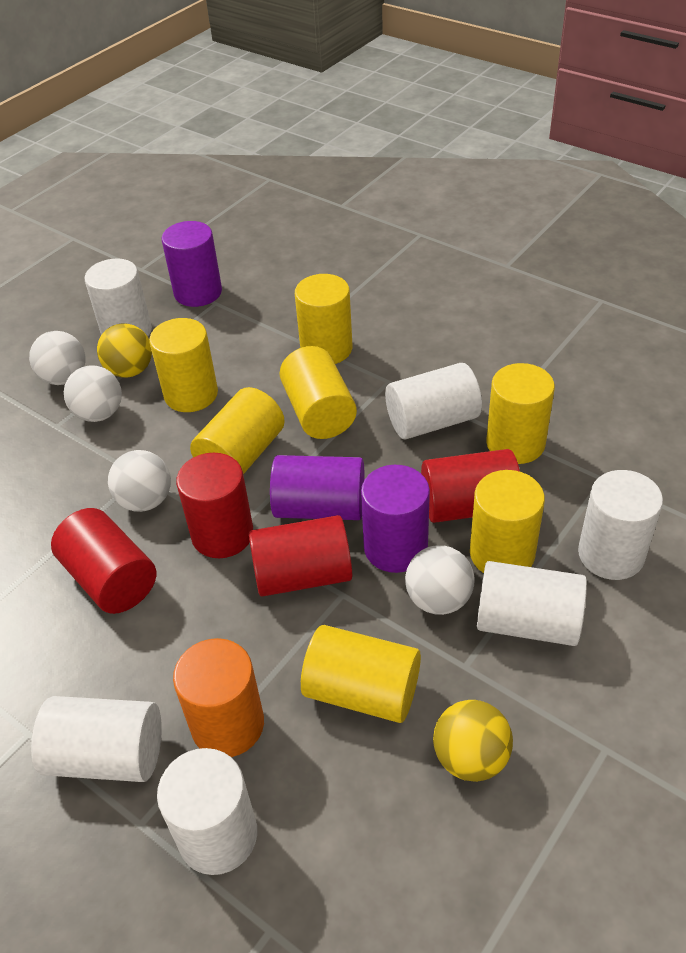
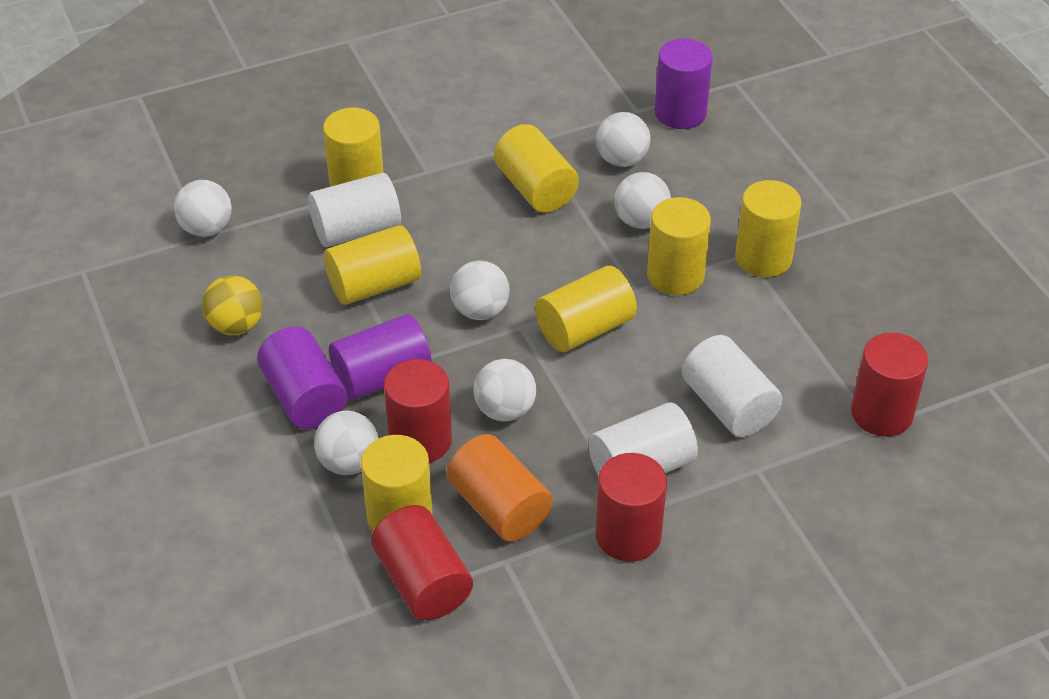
white ball: 4 -> 6
white cylinder: 6 -> 3
yellow ball: 2 -> 1

